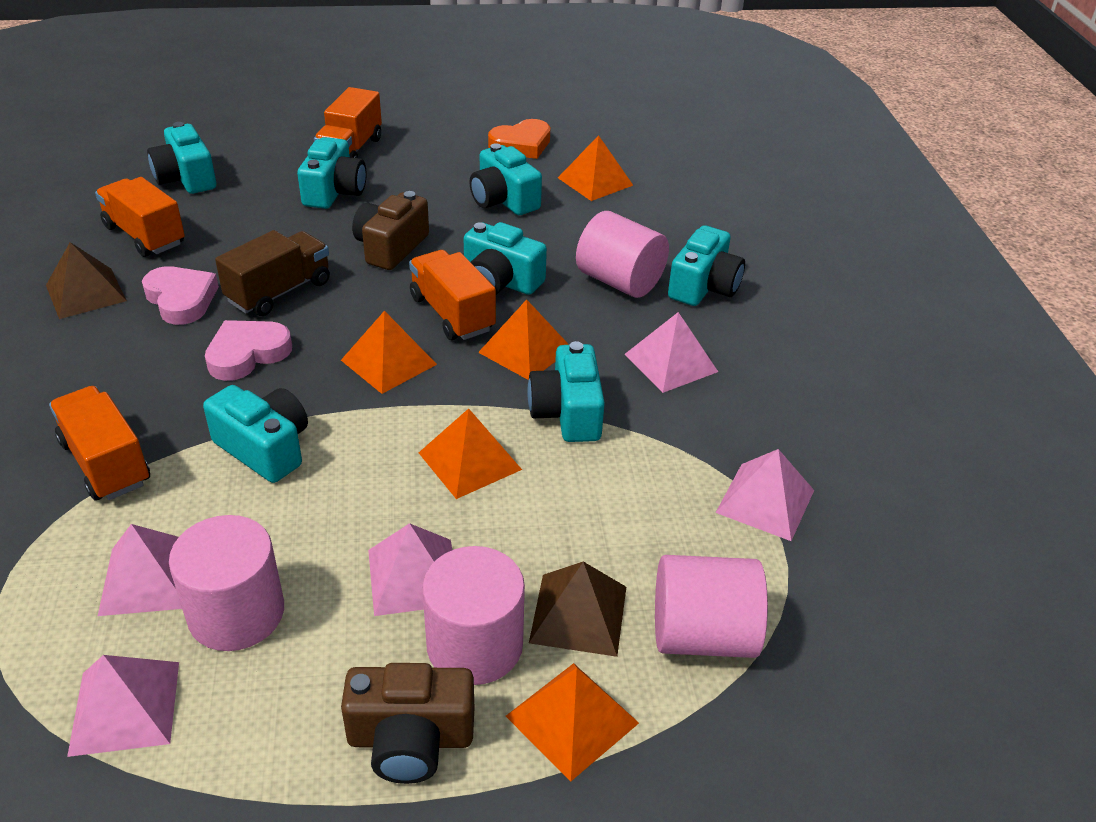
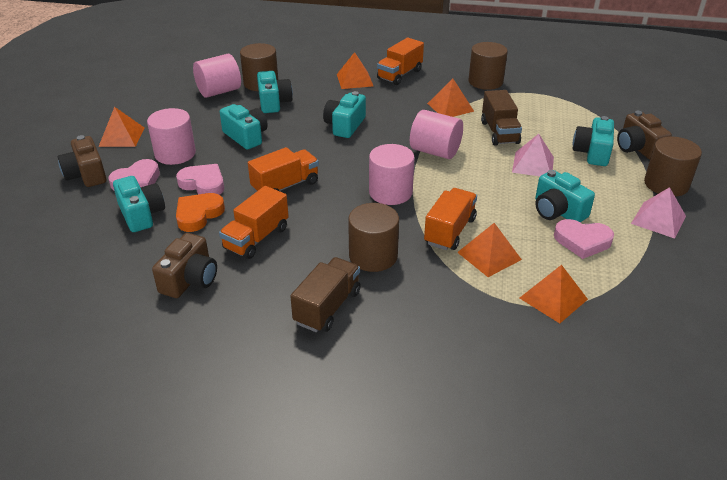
brown camera: 2 -> 3
brown cylinder: 0 -> 4
brown pyramid: 2 -> 0
brown truck: 1 -> 2
pink heart: 2 -> 3
pink pyramid: 5 -> 2
turquoise camera: 7 -> 6

